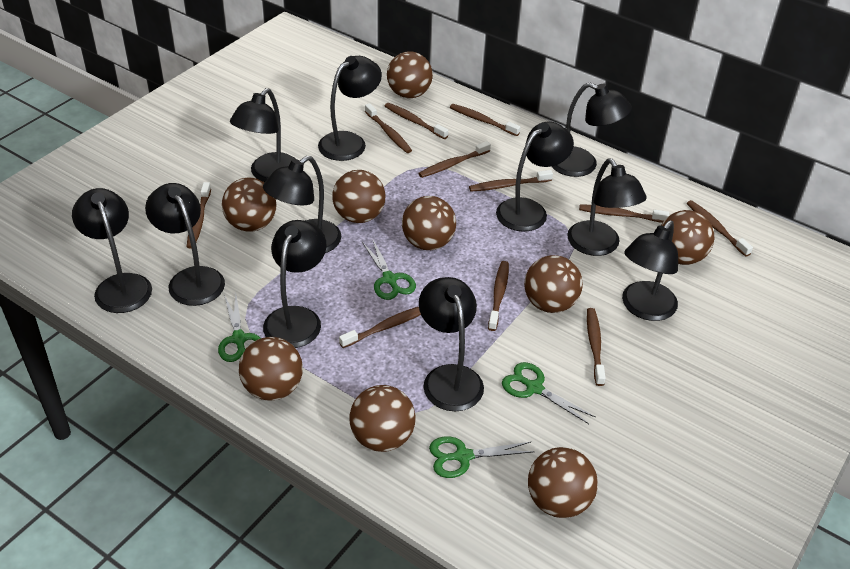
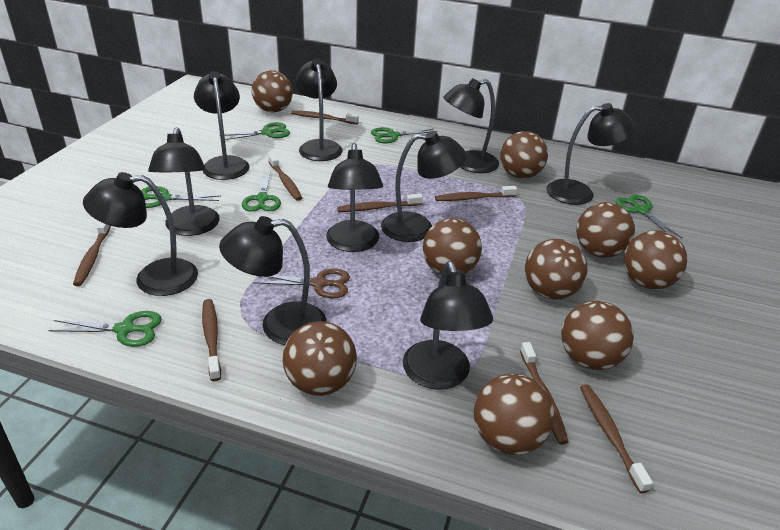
black lamp: 11 -> 10
brown scissors: 0 -> 1
brown toothbrush: 11 -> 8
green scissors: 4 -> 6

